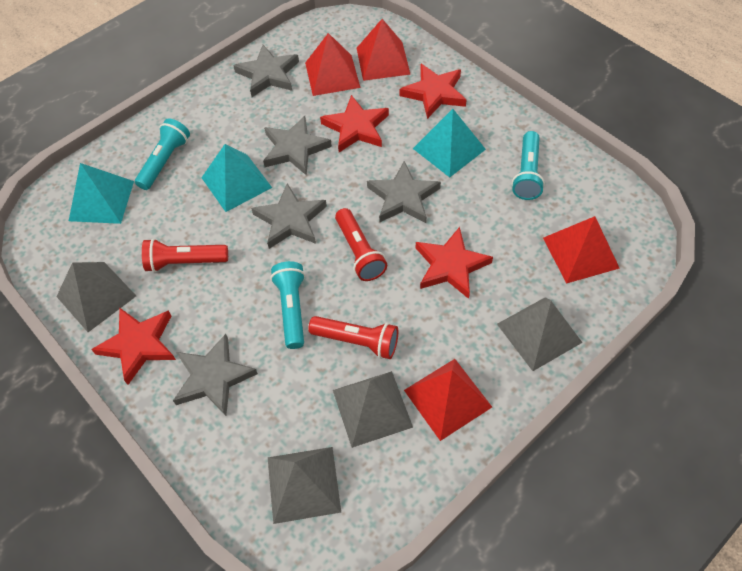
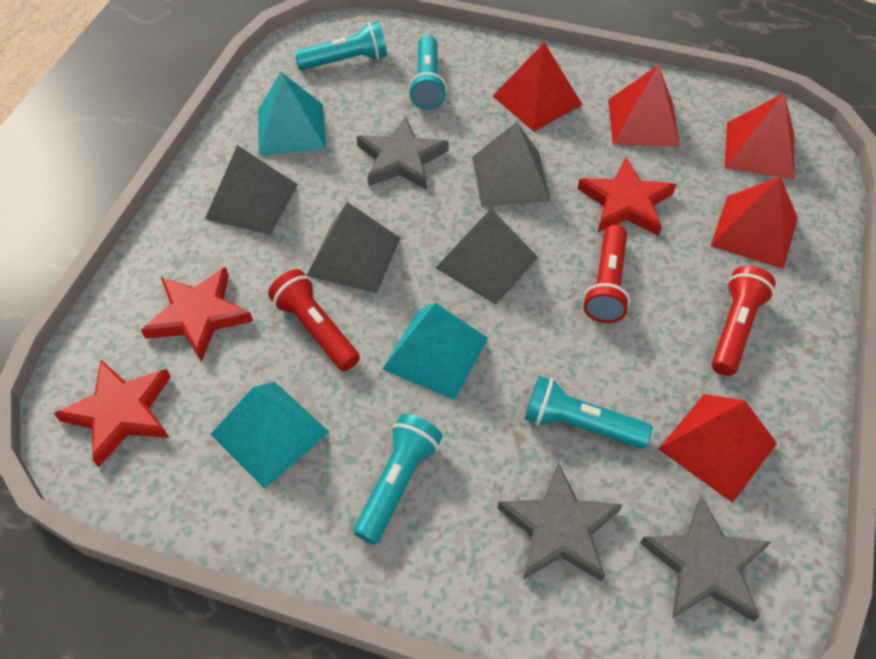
grey star: 5 -> 3
red pyramid: 4 -> 5
red star: 4 -> 3
turquoise flashlight: 3 -> 4

